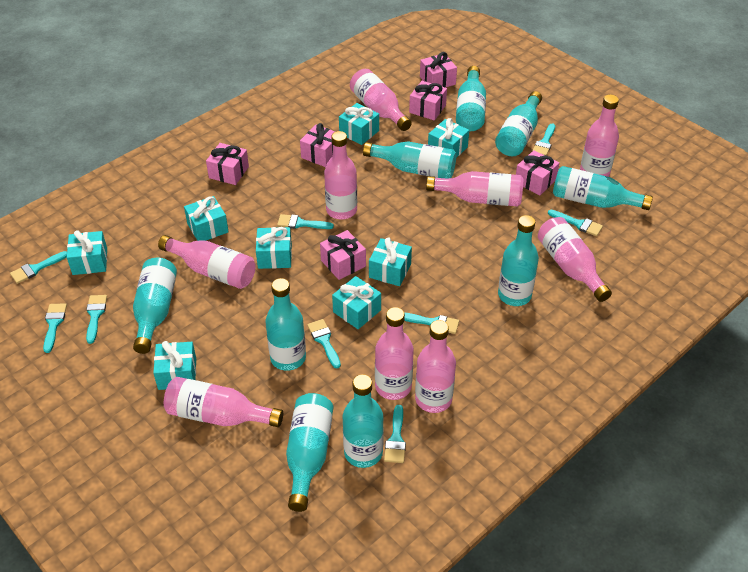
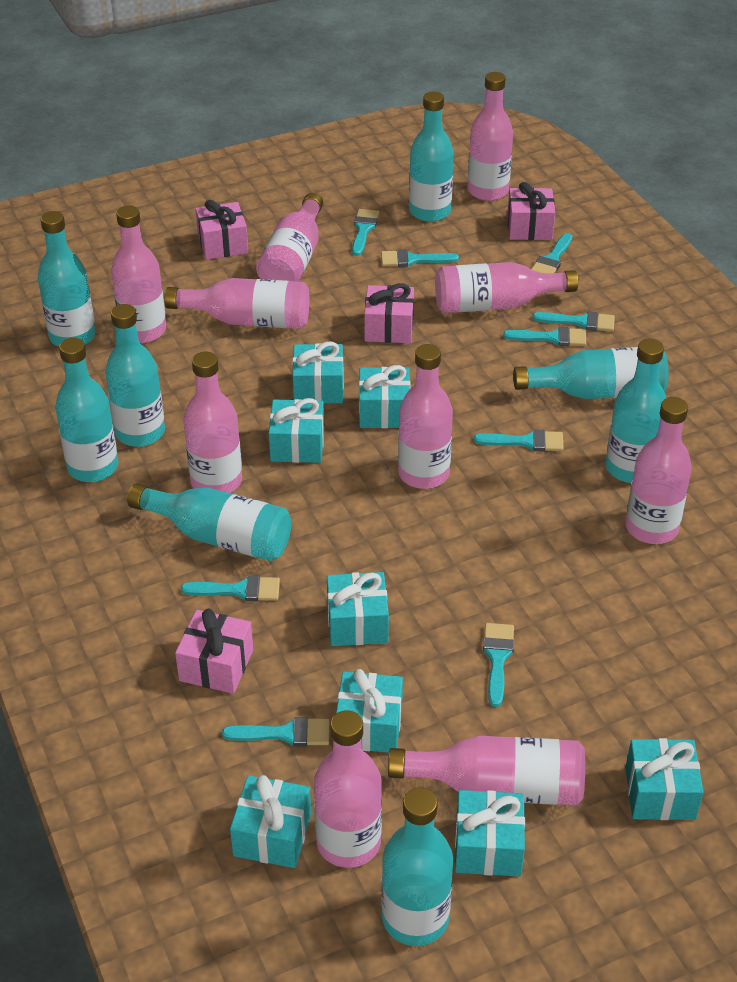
pink bottle: 9 -> 10
pink gift: 6 -> 4
turquoise bottle: 9 -> 8

